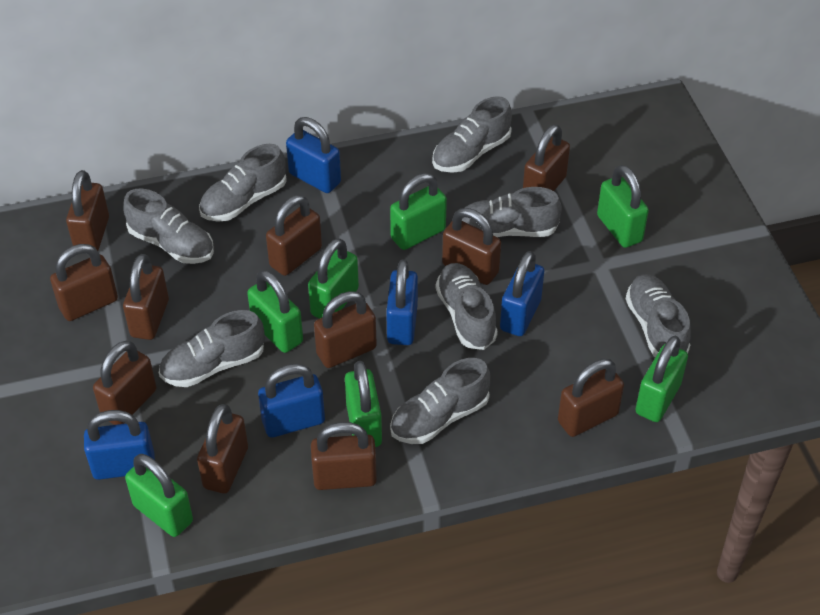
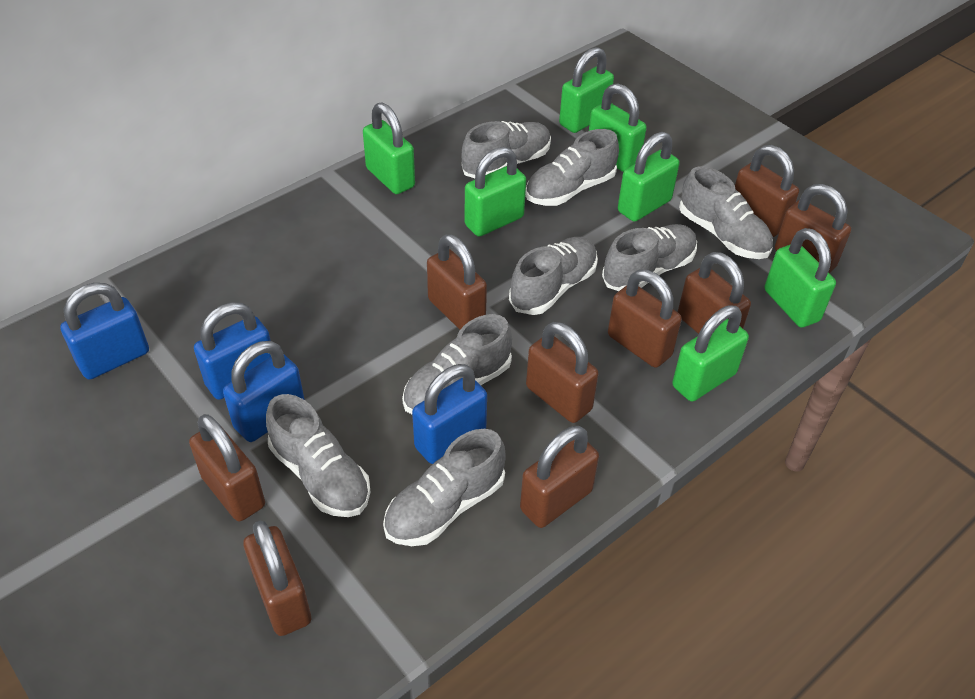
blue padlock: 5 -> 4
brown padlock: 11 -> 9

